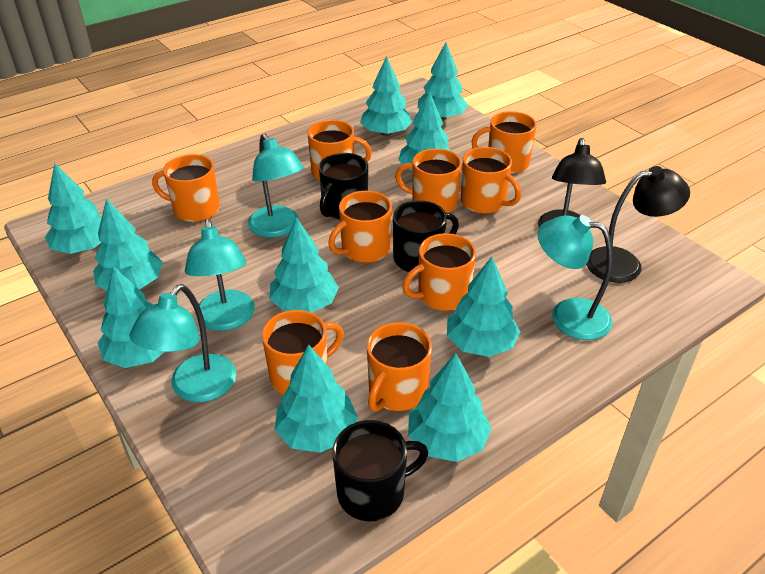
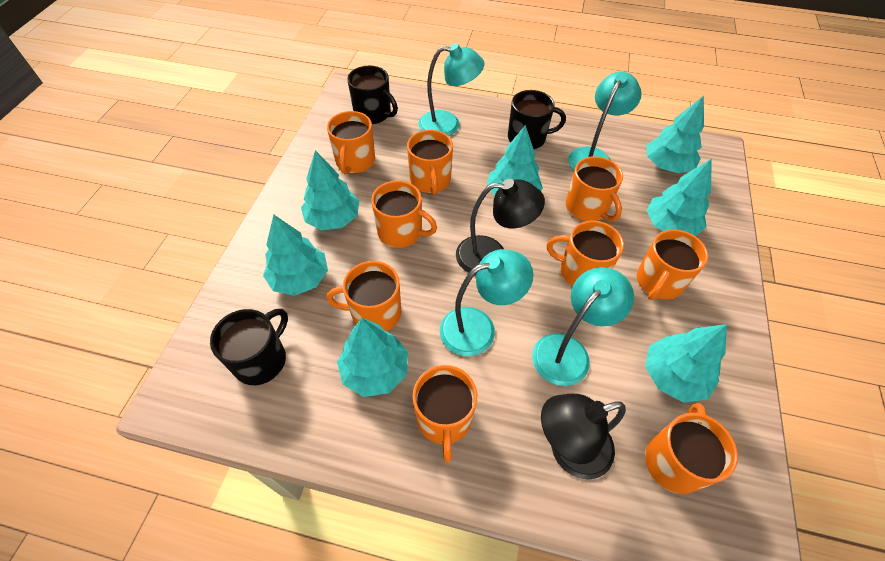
turquoise tree: 10 -> 7

